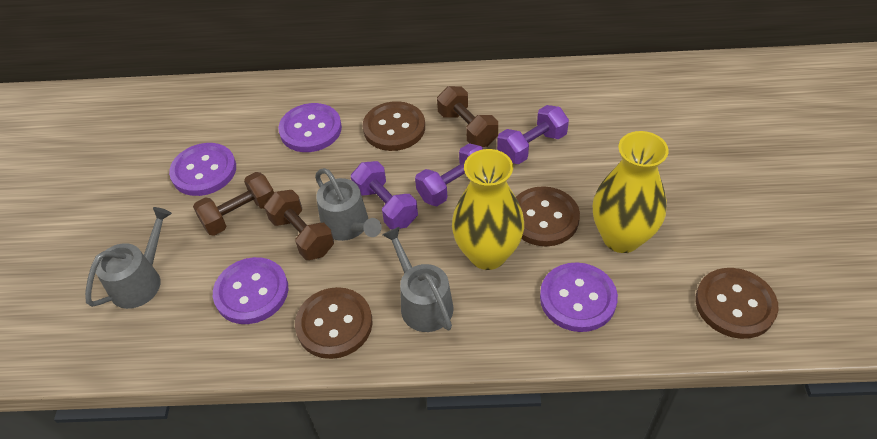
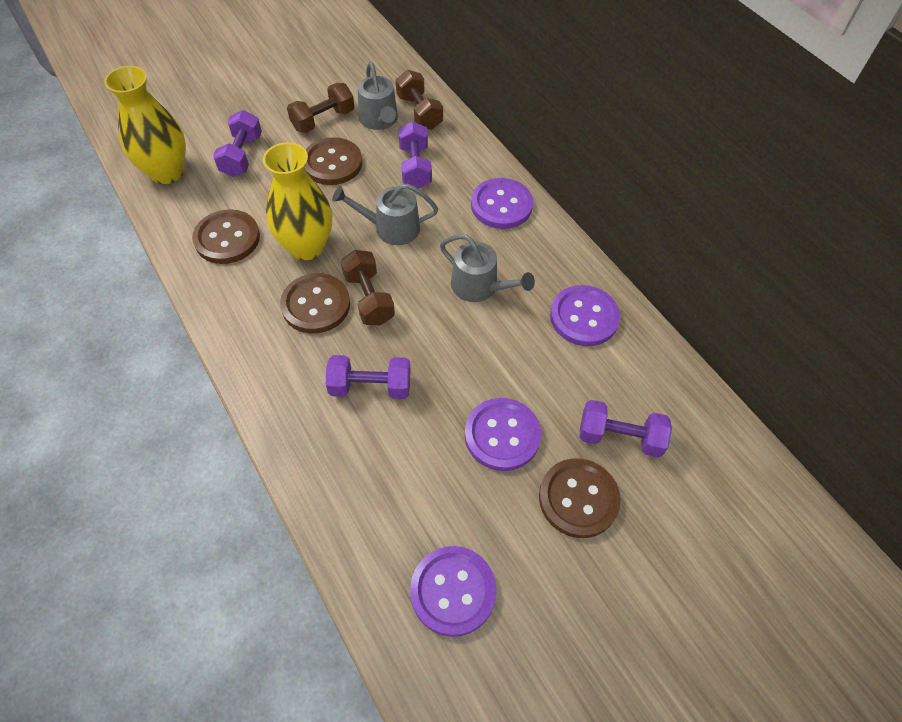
purple dumbbell: 3 -> 4

